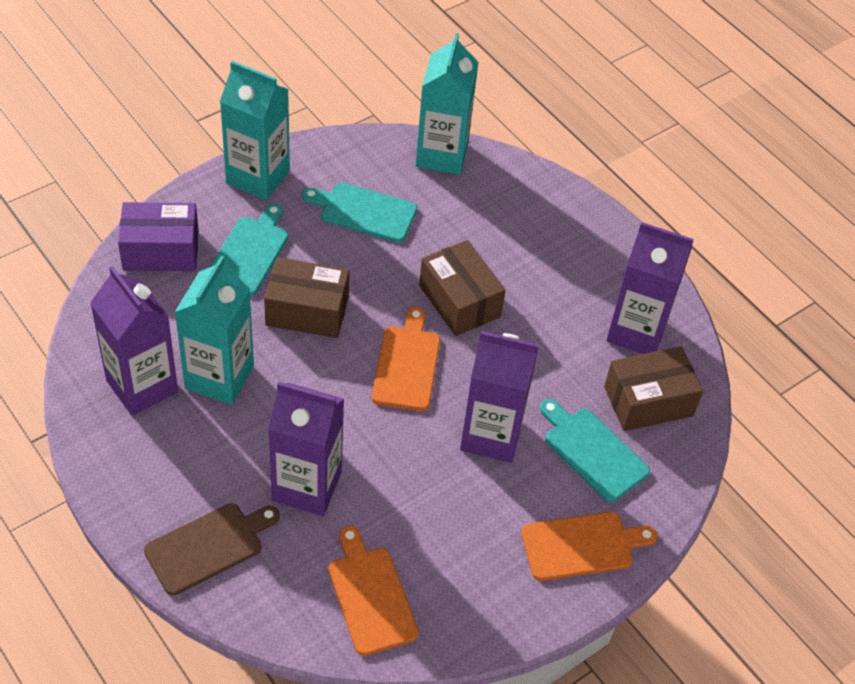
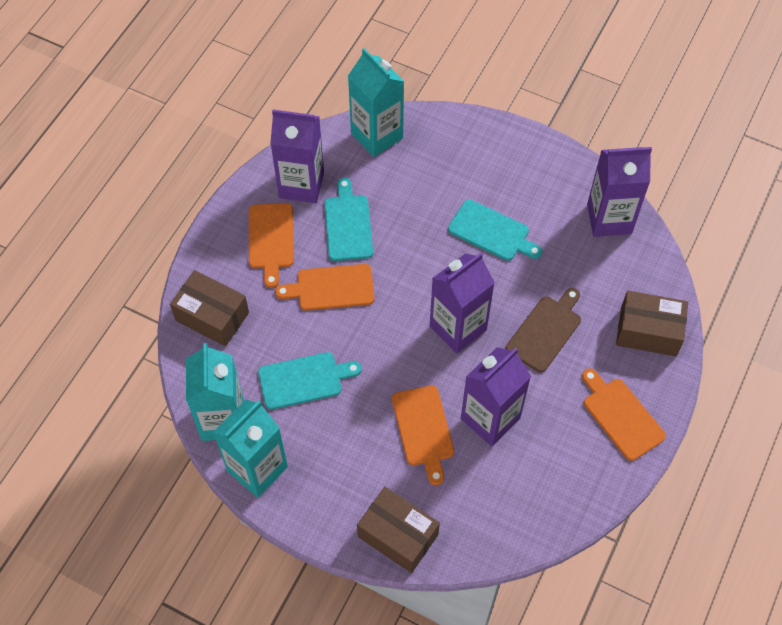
orange cutting board: 3 -> 4
purple box: 1 -> 0

